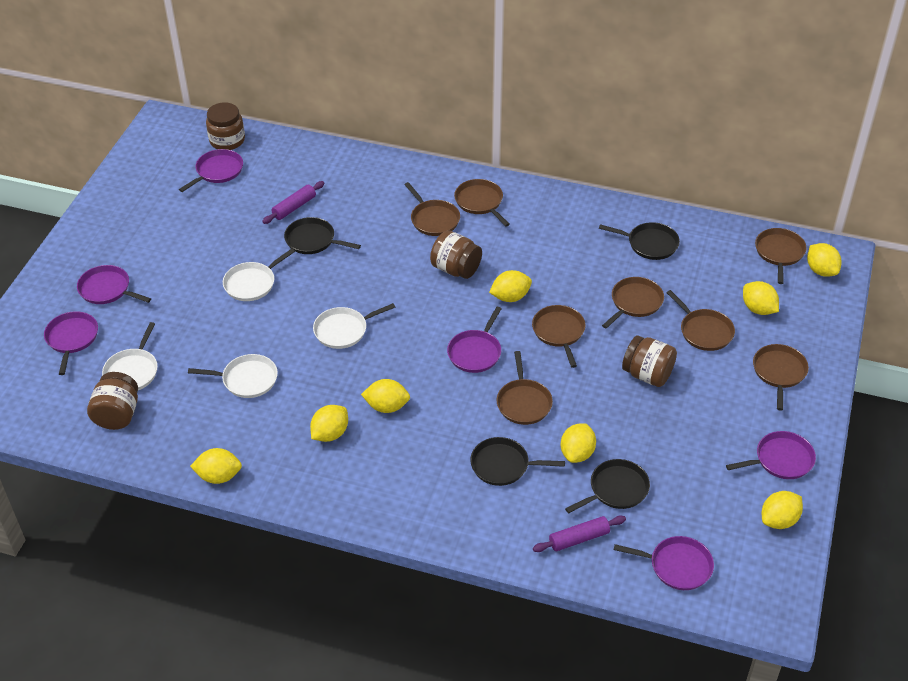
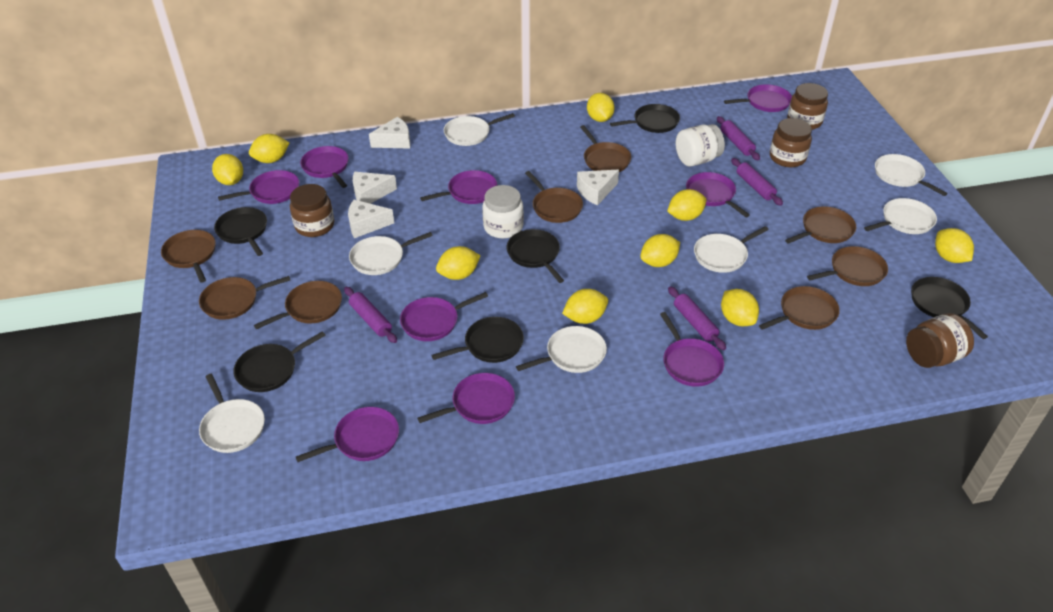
black pan: 4 -> 6
purple pan: 6 -> 9
purple rolling pin: 2 -> 4
white cheese: 0 -> 4
white jar: 0 -> 2
white pan: 4 -> 7
yellow lemon: 8 -> 9

